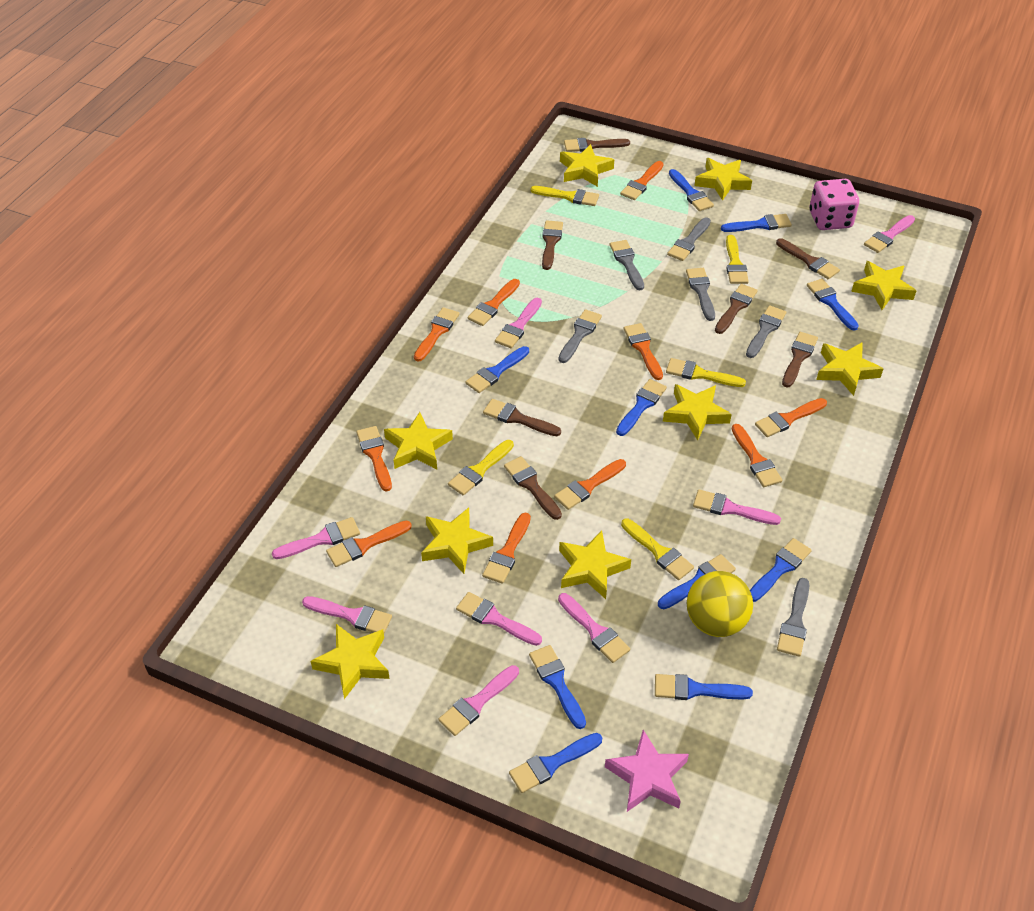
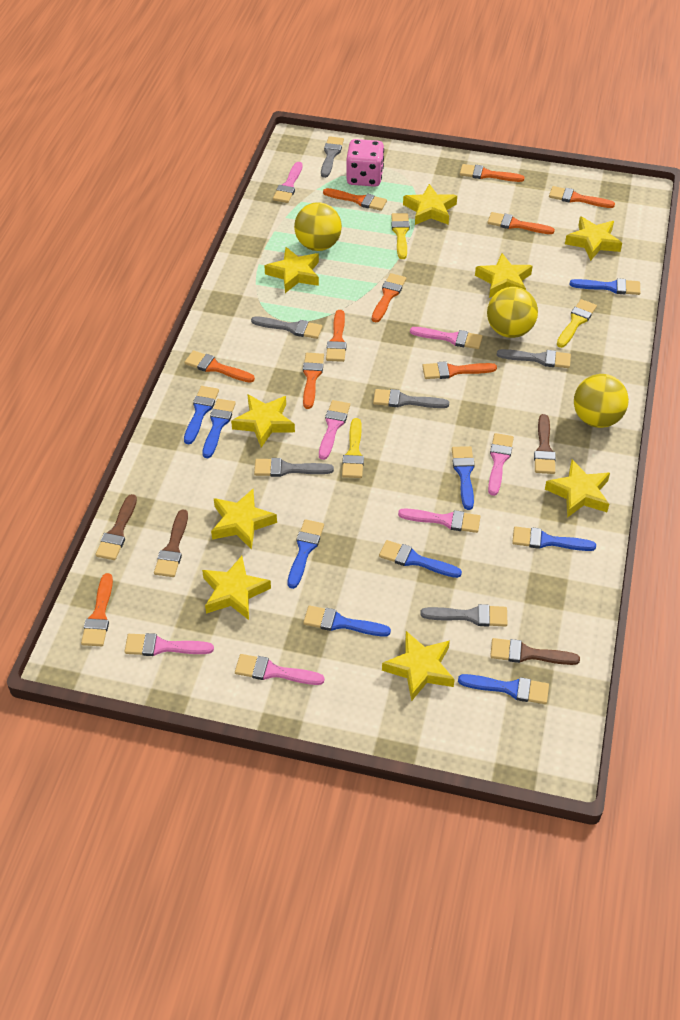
blue brush: 10 -> 9
brown brush: 7 -> 4
pink brush: 8 -> 7
pink star: 1 -> 0
yellow ball: 1 -> 3
yellow brush: 5 -> 3

